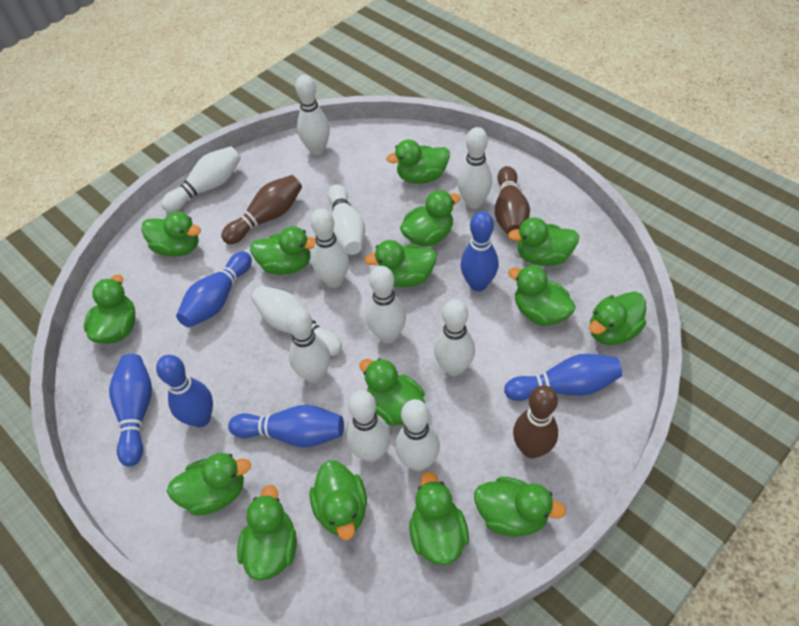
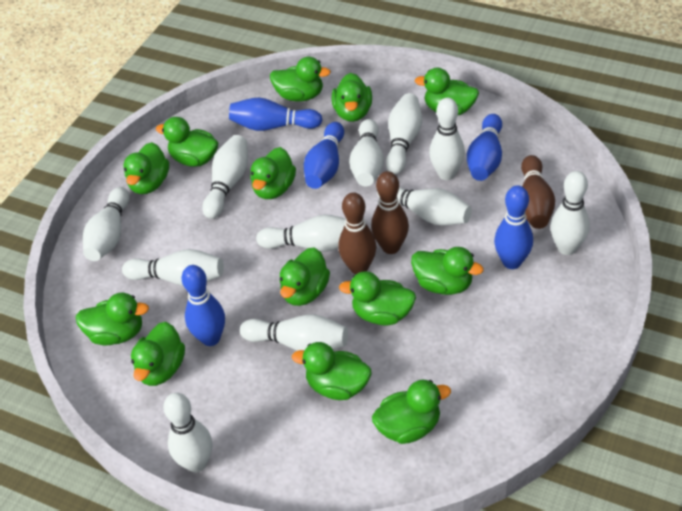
blue bowling pin: 6 -> 5
green duck: 15 -> 13

